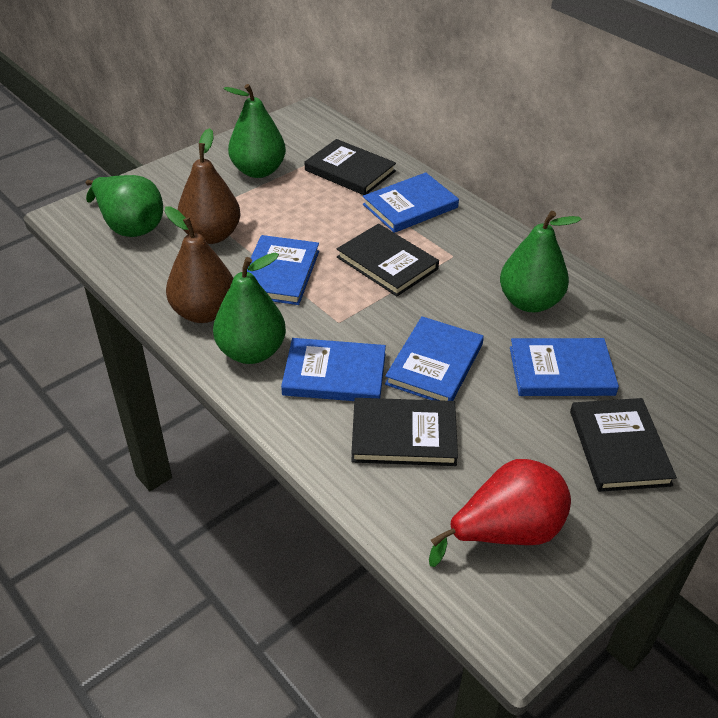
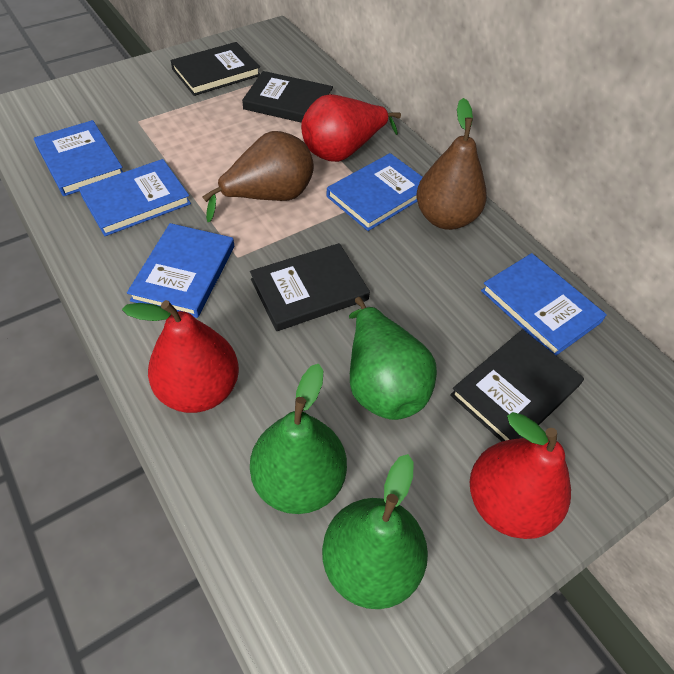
green pear: 4 -> 3
red pear: 1 -> 3

